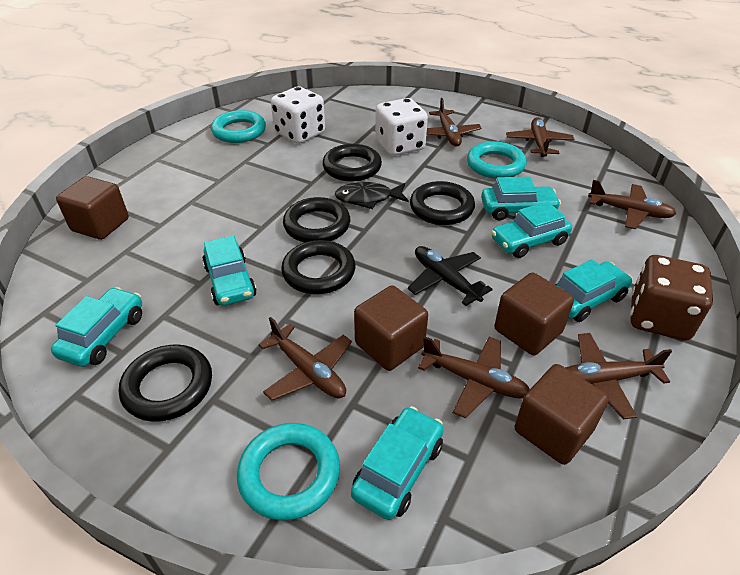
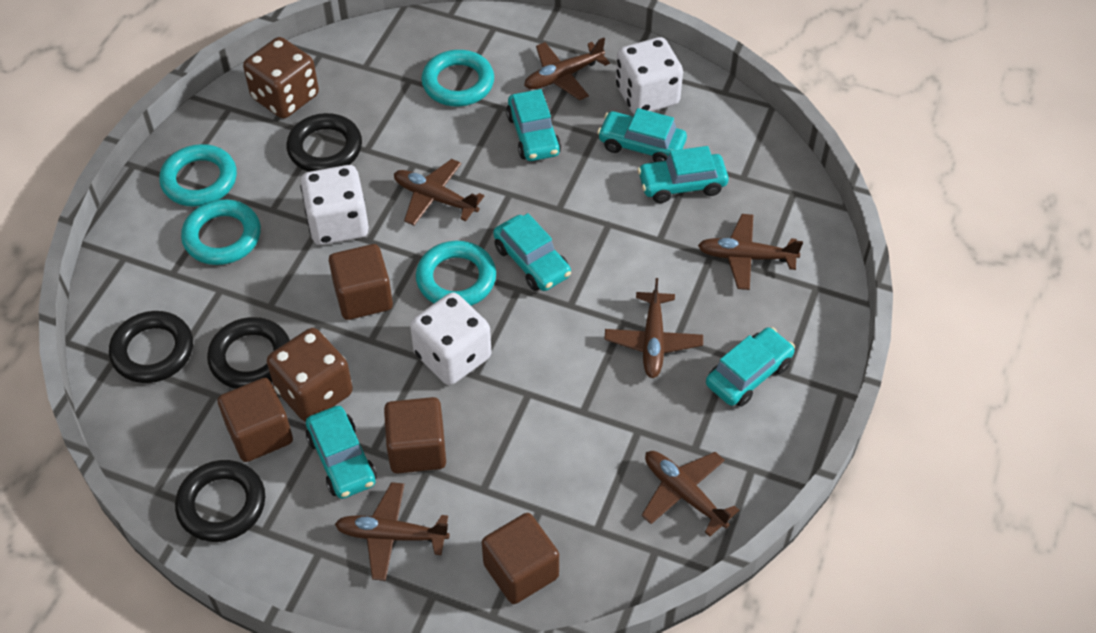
black fish: 1 -> 0
black plane: 1 -> 0
black ring: 5 -> 4
brown dice: 1 -> 2
turquoise ring: 3 -> 4
white dice: 2 -> 3

